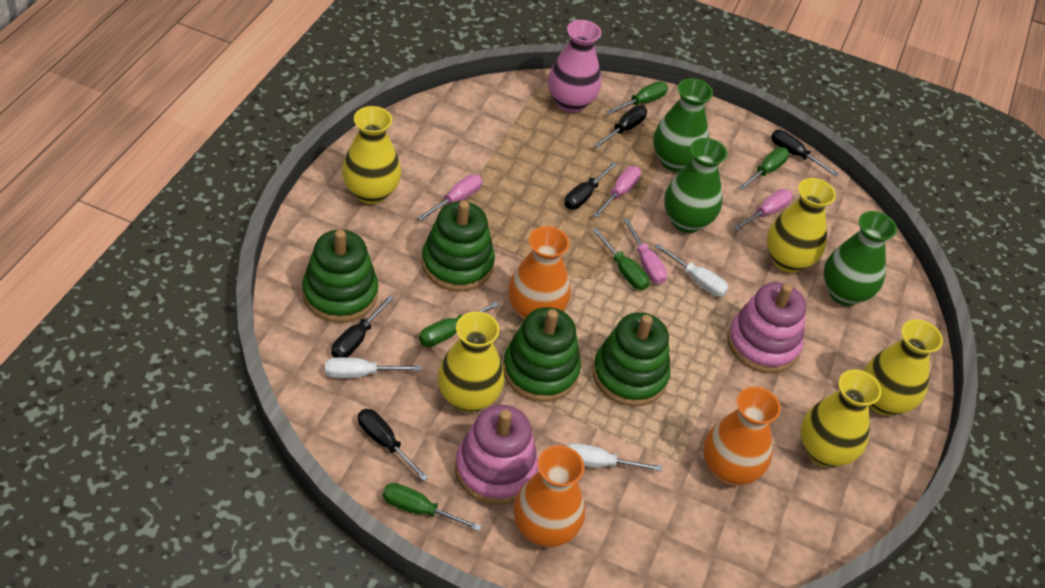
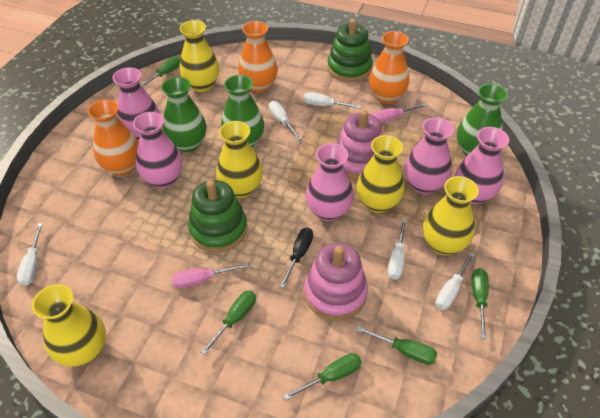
black screwdriver: 5 -> 1
green stacking toy: 4 -> 2
pink screwdriver: 4 -> 2
pink vase: 1 -> 5
white screwdriver: 3 -> 5

